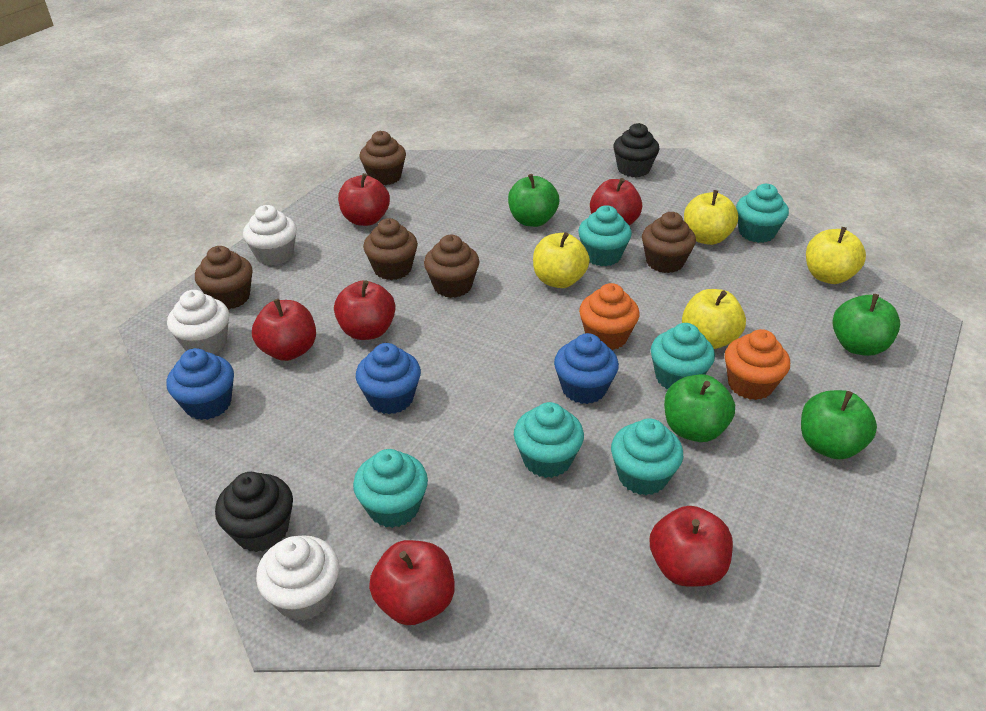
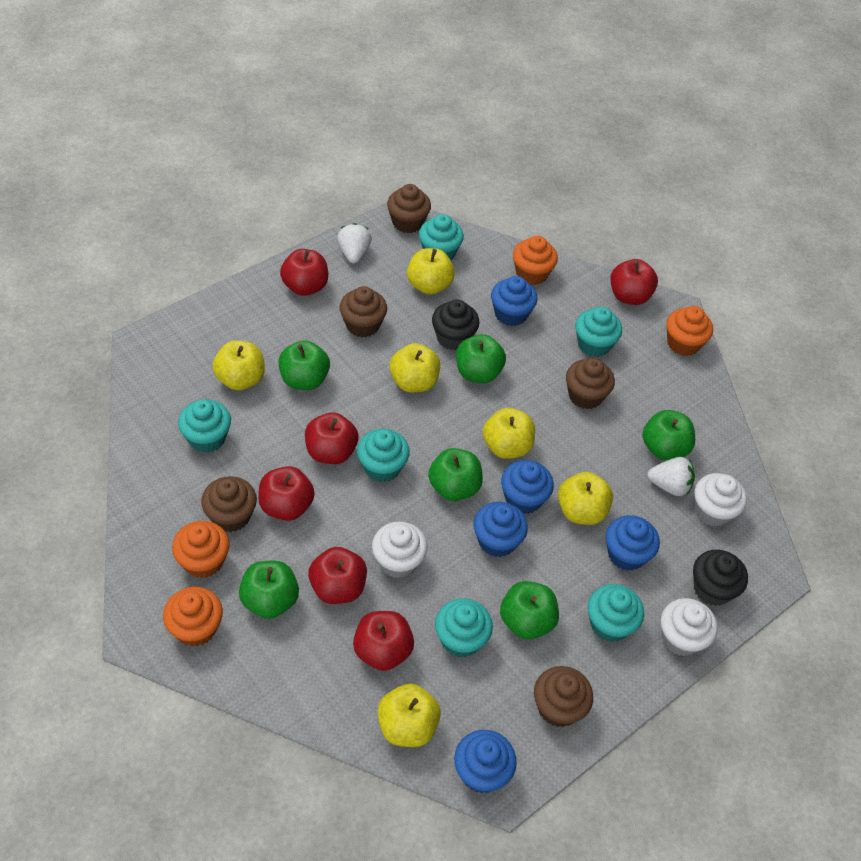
blue cupcake: 3 -> 5
green apple: 4 -> 6
orange cupcake: 2 -> 4
white strawberry: 0 -> 2
yellow apple: 4 -> 6

